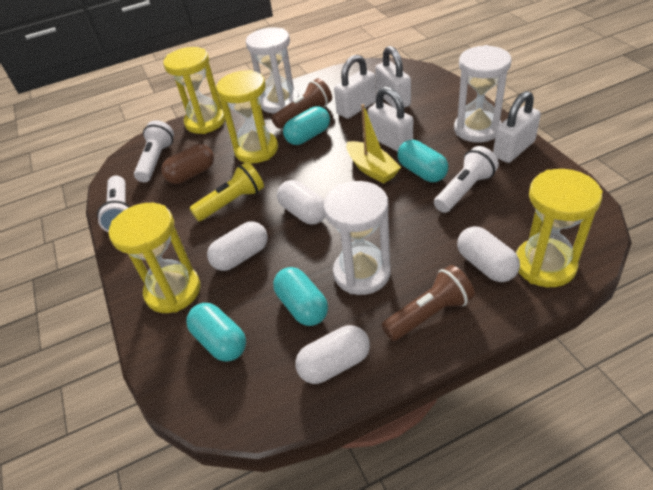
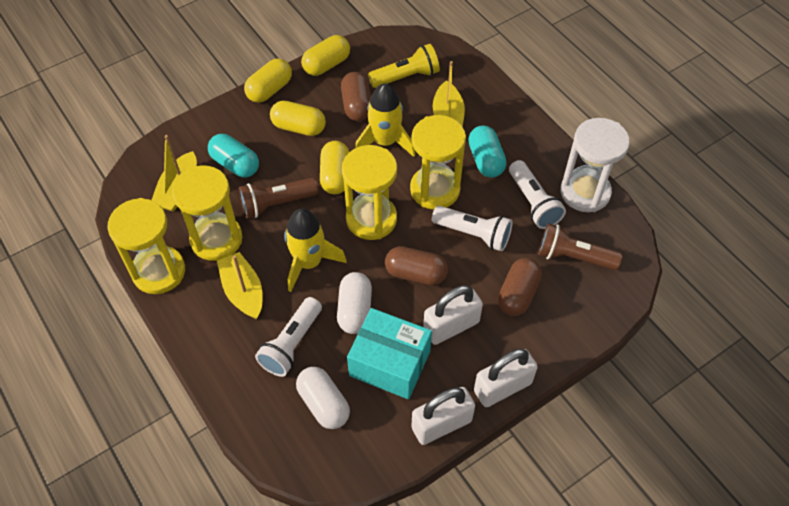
brown capsule: 1 -> 3
turquoise box: 0 -> 1
turquoise capsule: 4 -> 2
white capsule: 4 -> 2
white hourglass: 3 -> 1
white padlock: 4 -> 3
yellow boat: 1 -> 3
yellow capsule: 0 -> 4
yellow rocket: 0 -> 2

